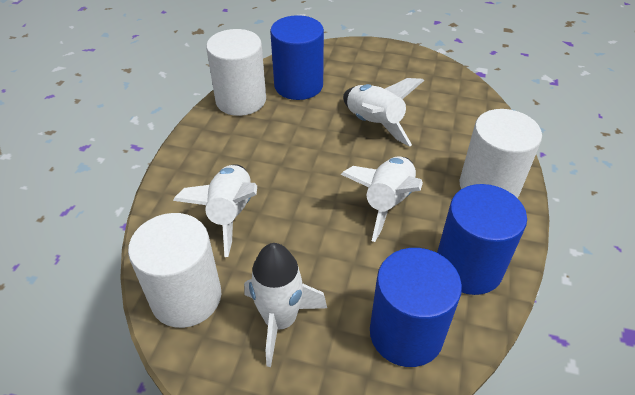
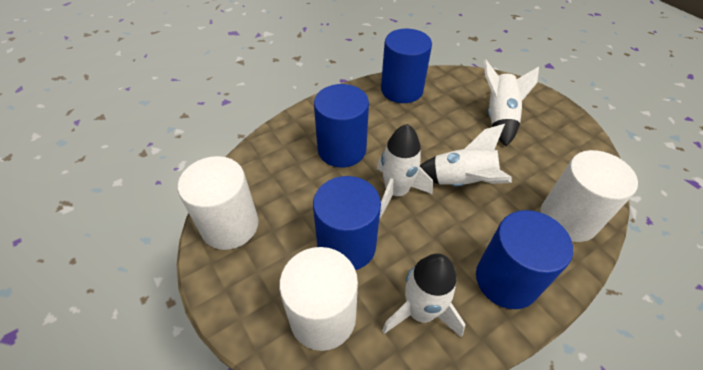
blue cylinder: 3 -> 4

